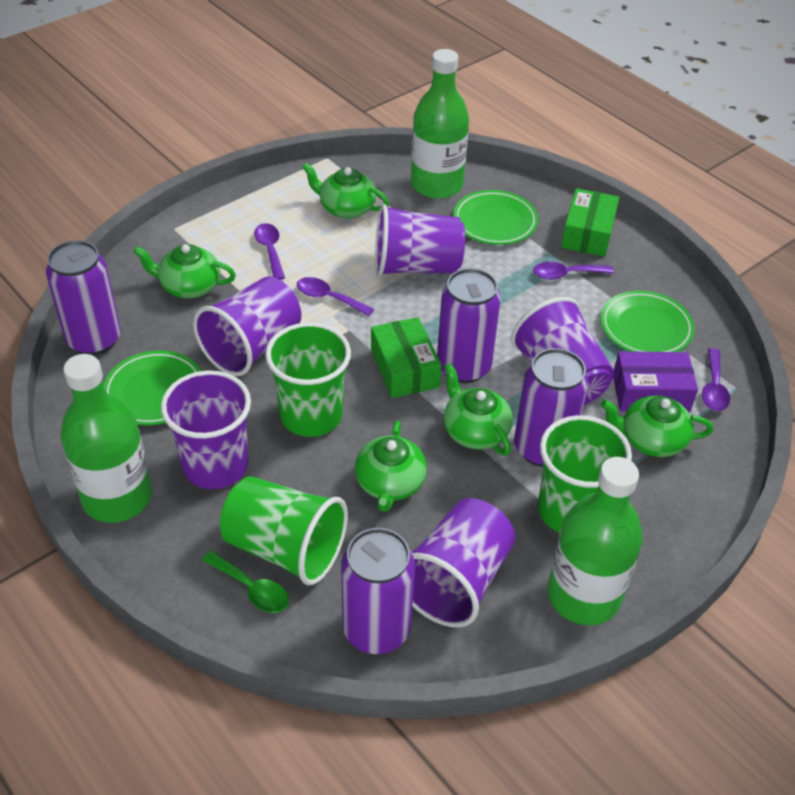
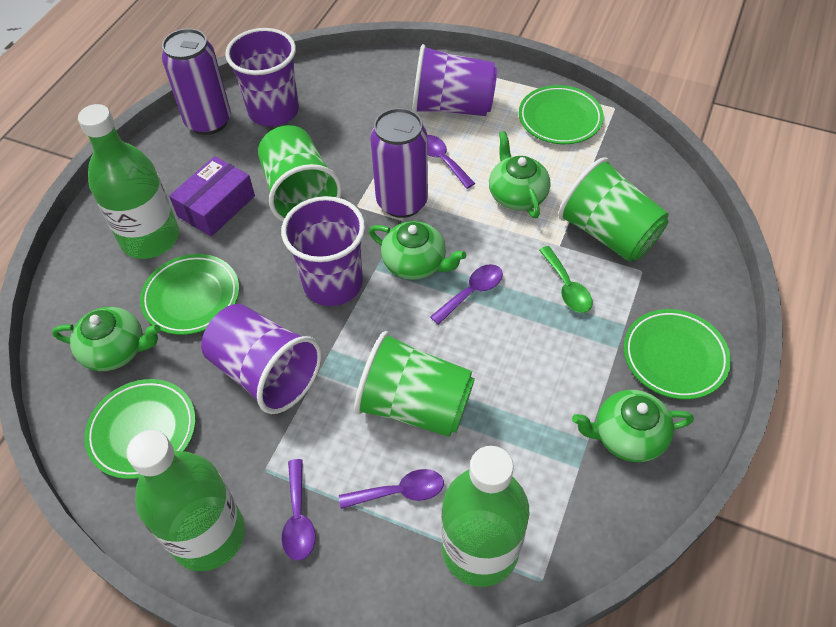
green box: 2 -> 0
green plate: 3 -> 4
green teapot: 5 -> 4
purple can: 4 -> 2
purple cup: 5 -> 4

